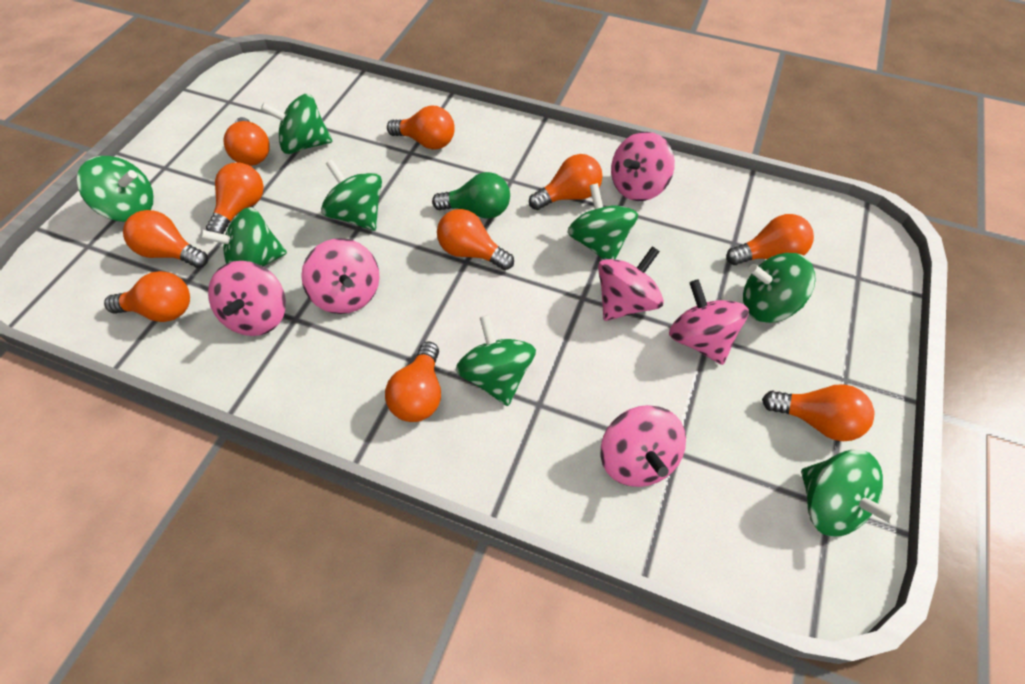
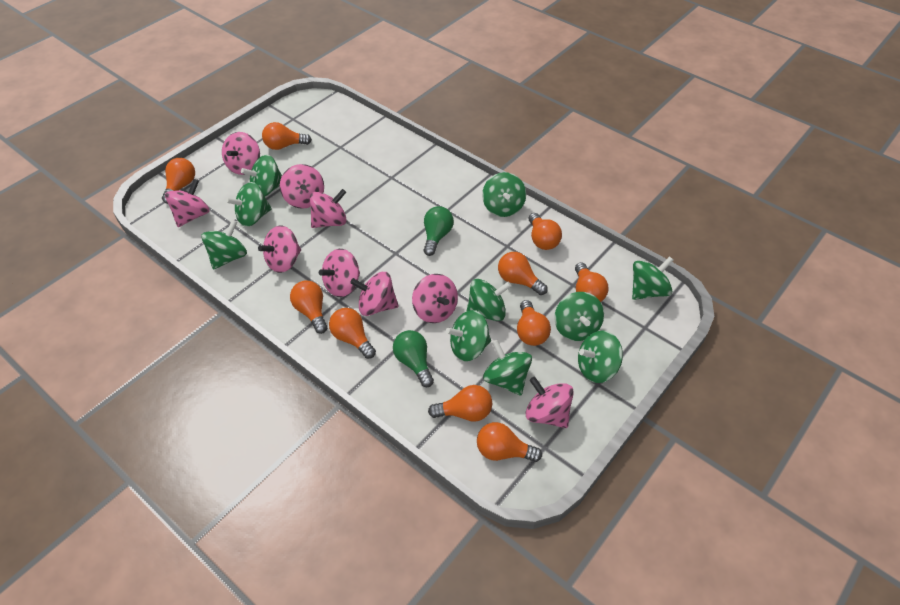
green light bulb: 1 -> 2
green spinning top: 8 -> 10
pink spinning top: 6 -> 9

